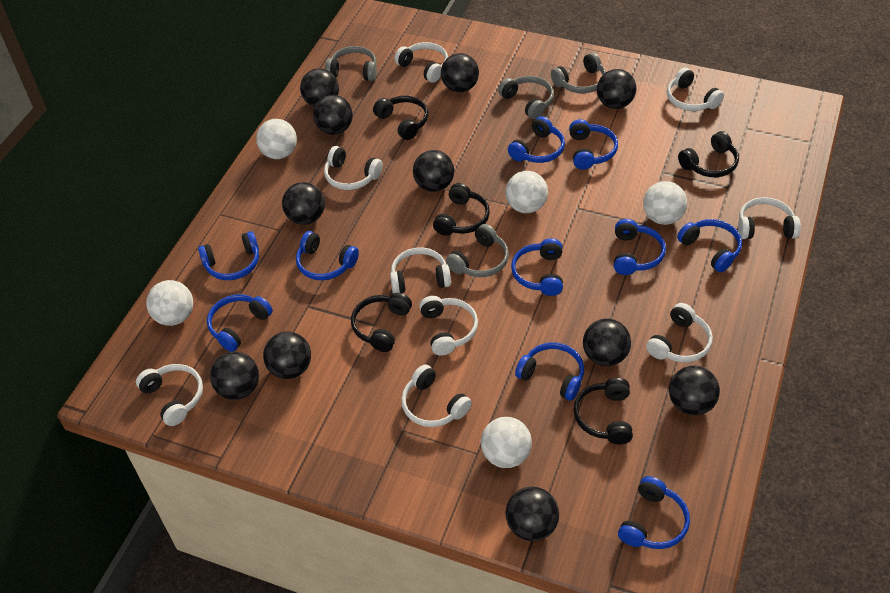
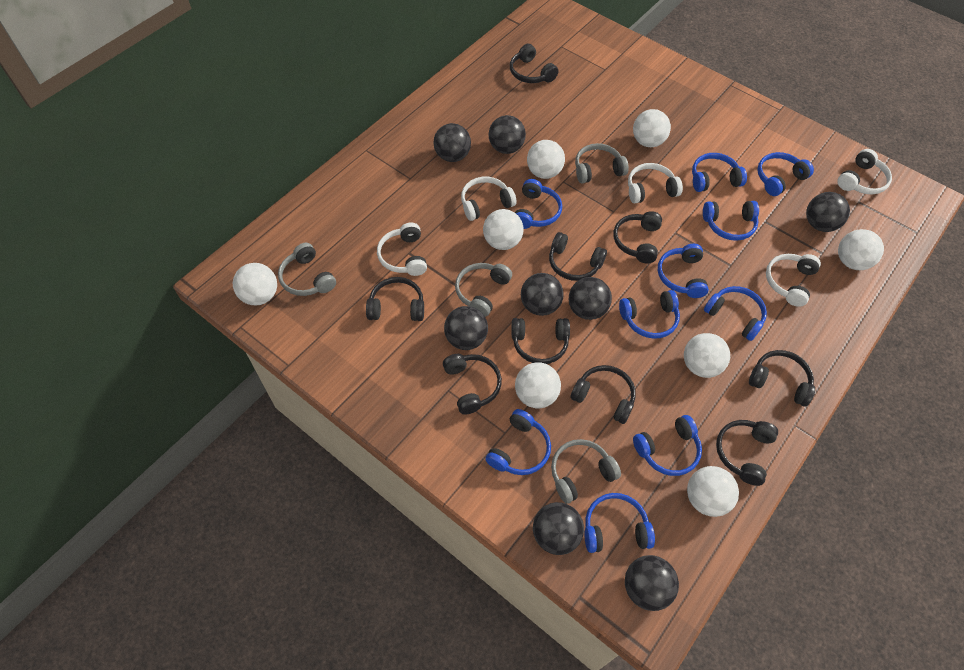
black ball: 11 -> 8
black headphones: 5 -> 9
white ball: 5 -> 8
white headphones: 9 -> 5

